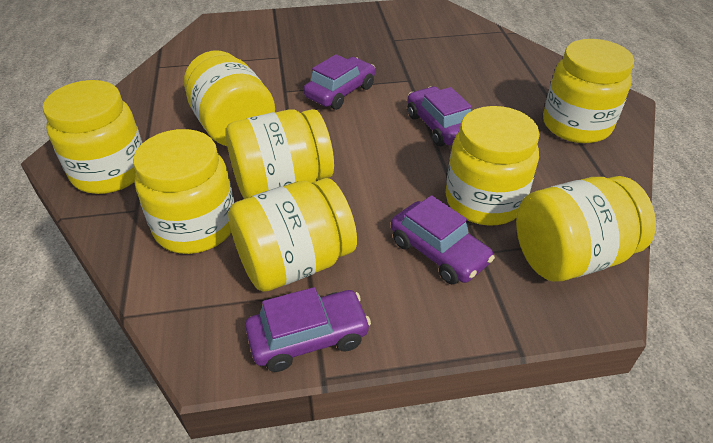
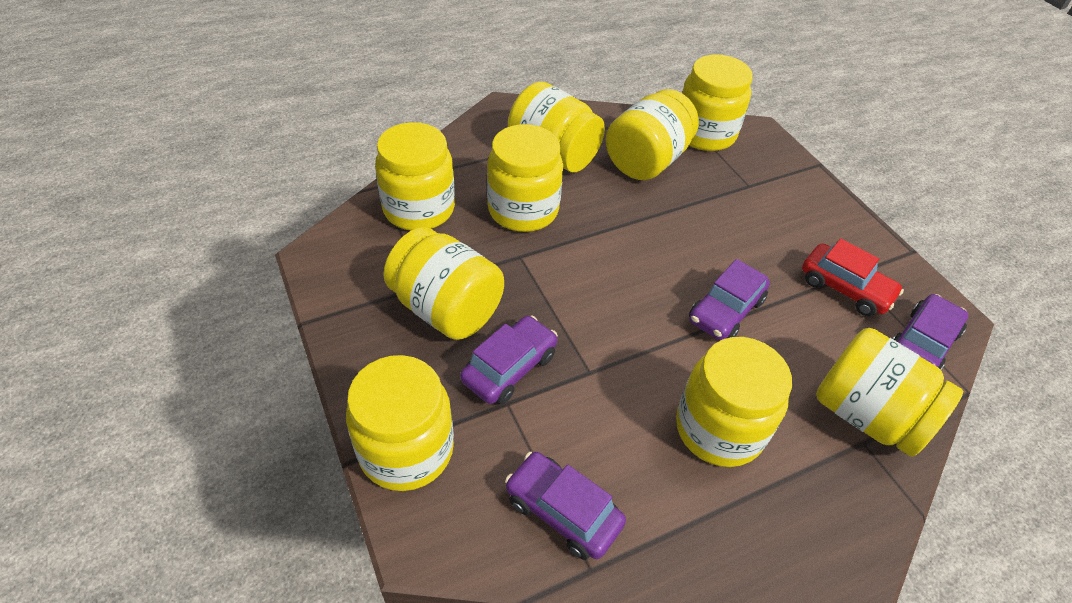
red car: 0 -> 1
yellow jar: 8 -> 9

